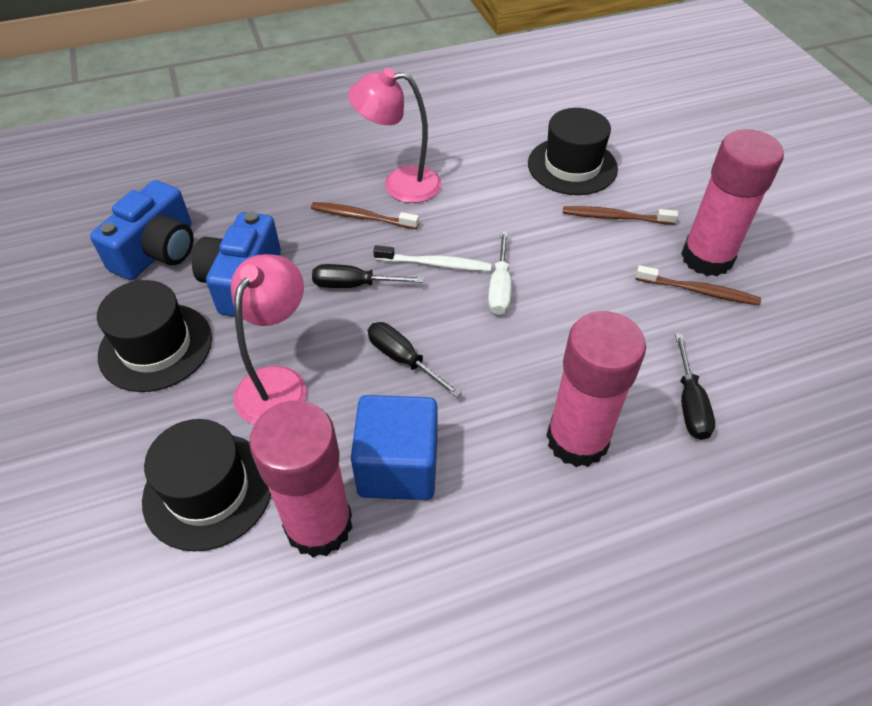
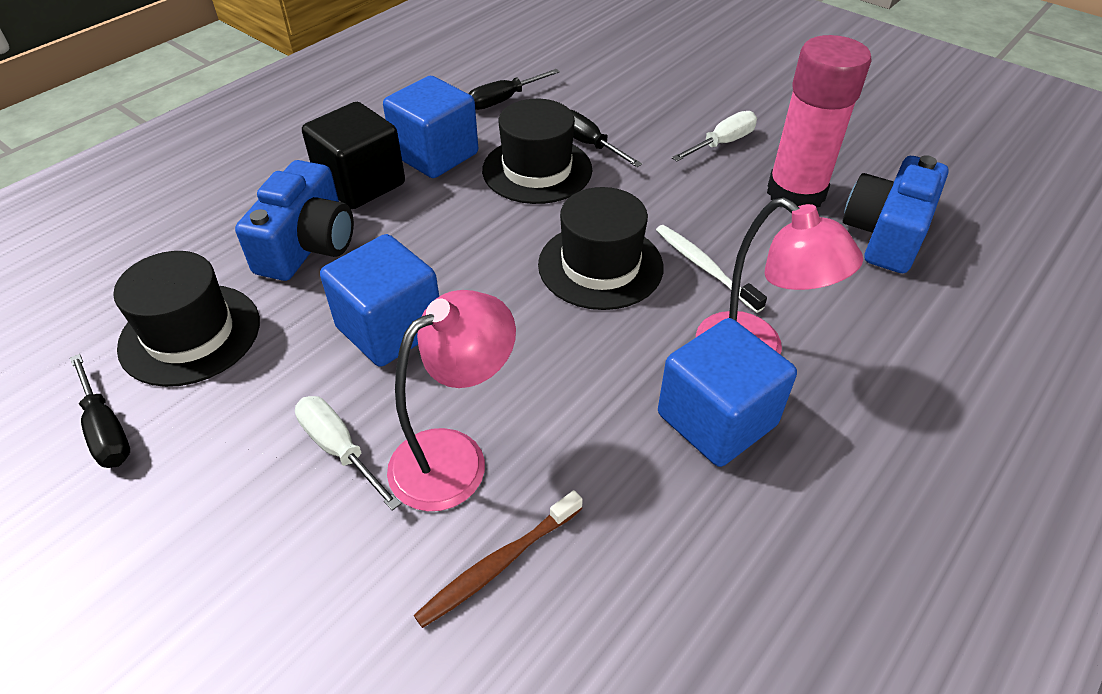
black cube: 0 -> 1
blue cube: 1 -> 3
brown toothbrush: 3 -> 1
pink glue stick: 3 -> 1
white screwdriver: 1 -> 2

